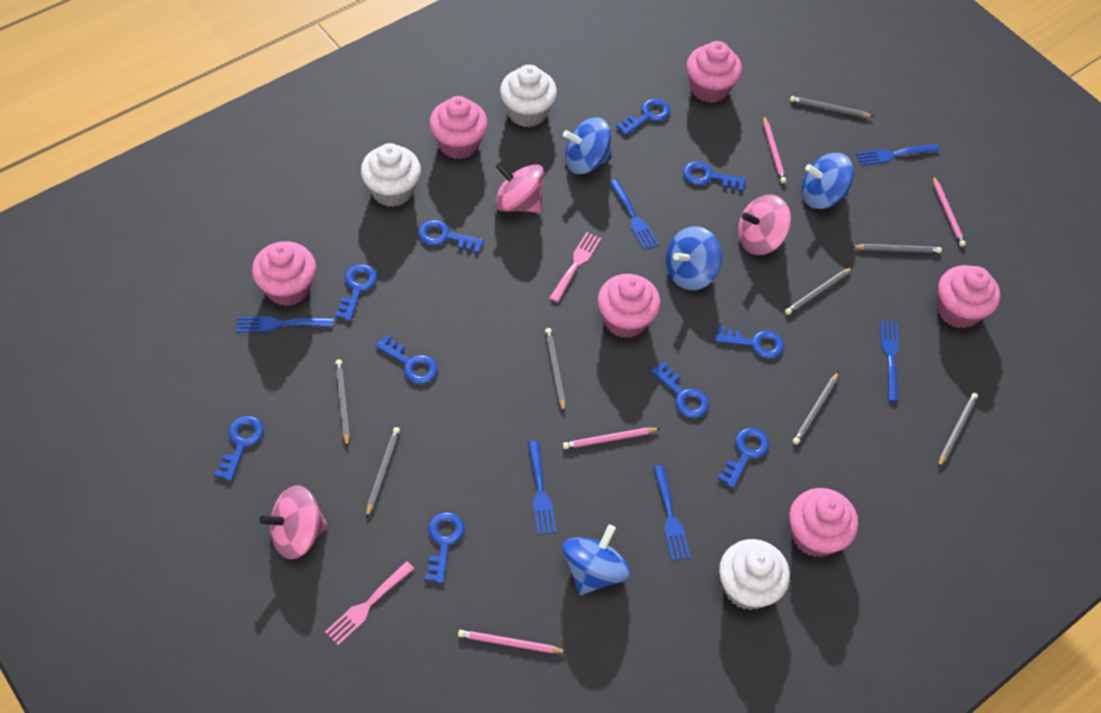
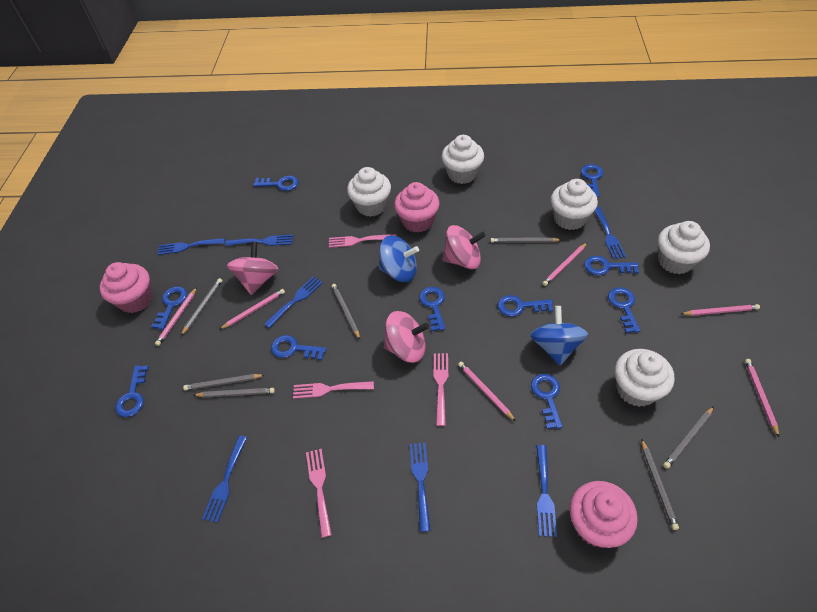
blue fork: 6 -> 7
blue spinning top: 4 -> 2
grey pencil: 8 -> 7
pink cupcake: 6 -> 3
pink fork: 2 -> 4
pink pencil: 4 -> 6
white cupcake: 3 -> 5

